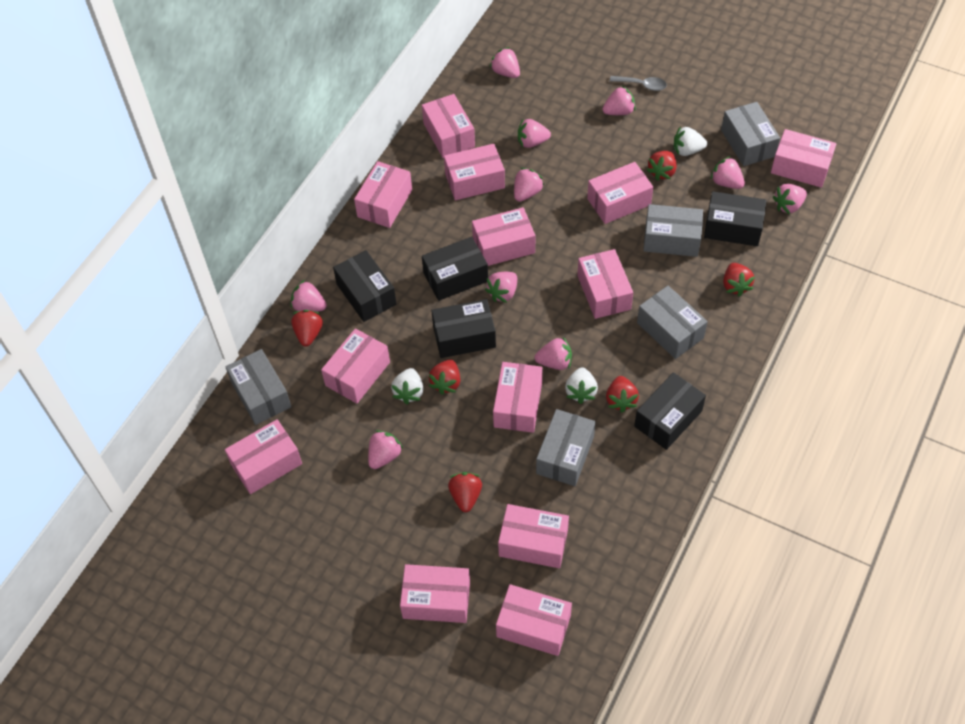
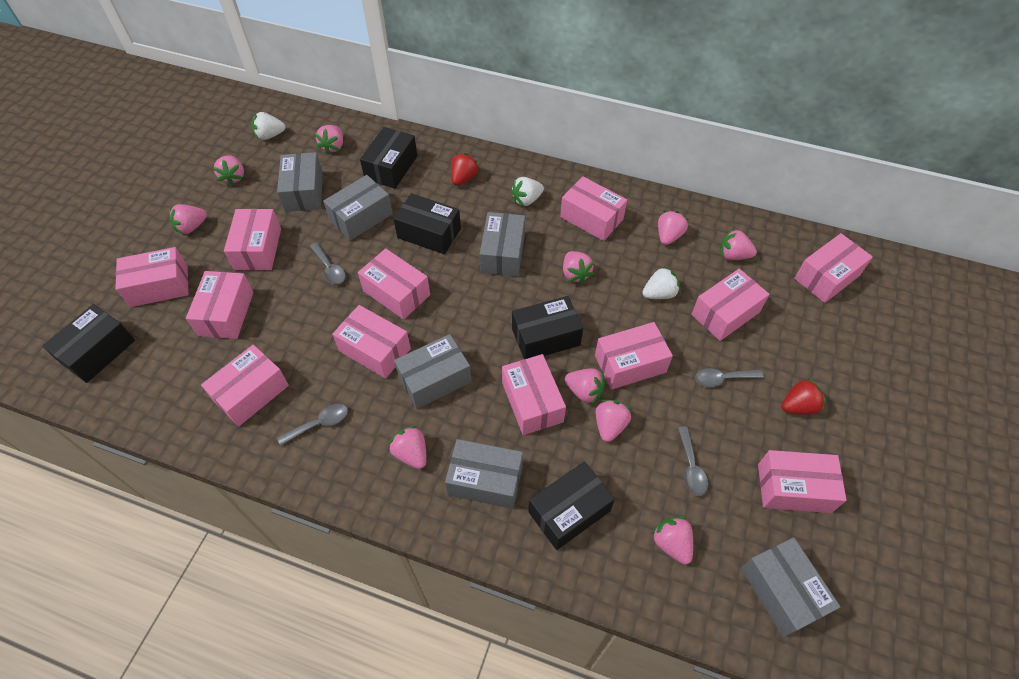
grey box: 5 -> 6
grey spoon: 1 -> 4
pink box: 13 -> 12
red strawberry: 6 -> 2

